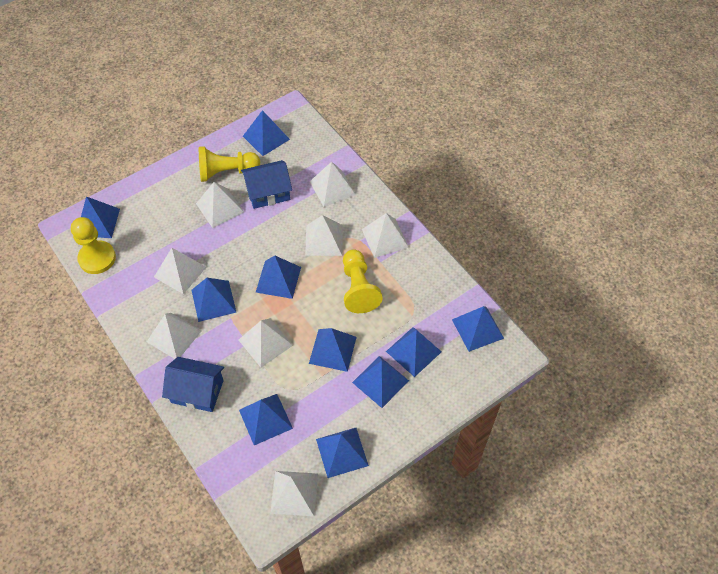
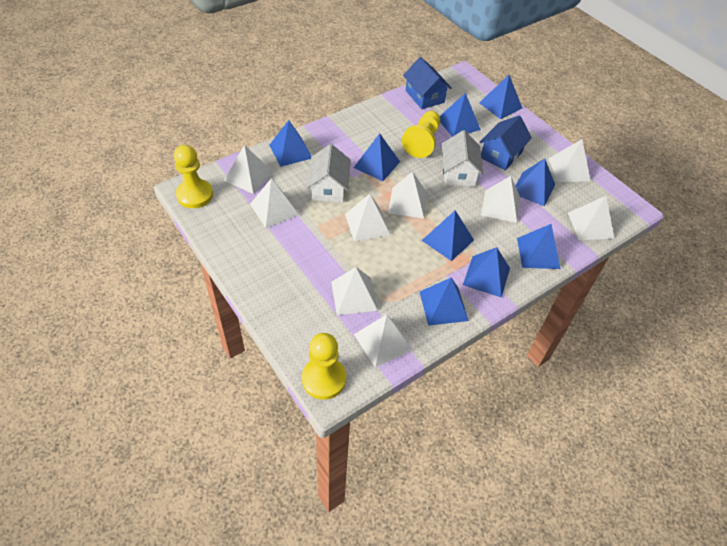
blue pyramid: 10 -> 9
white house: 0 -> 2
white pyramid: 8 -> 9

